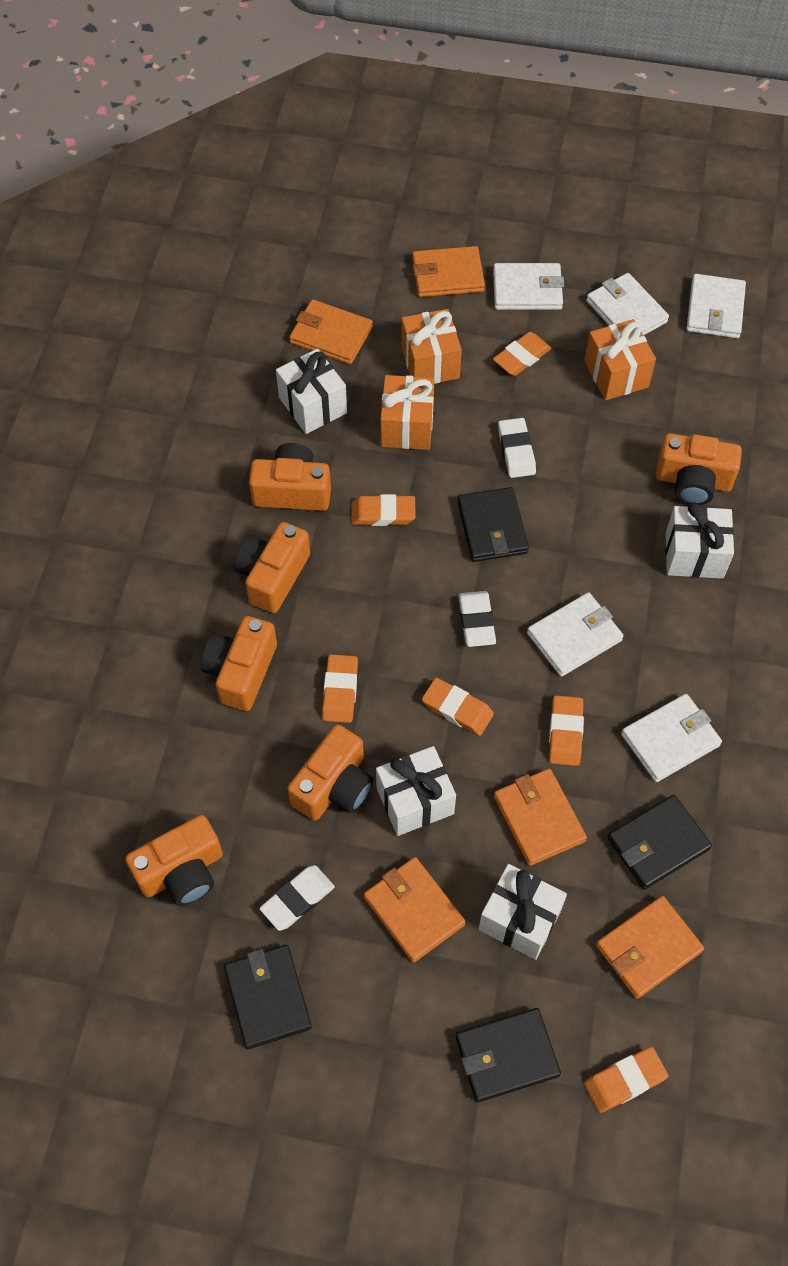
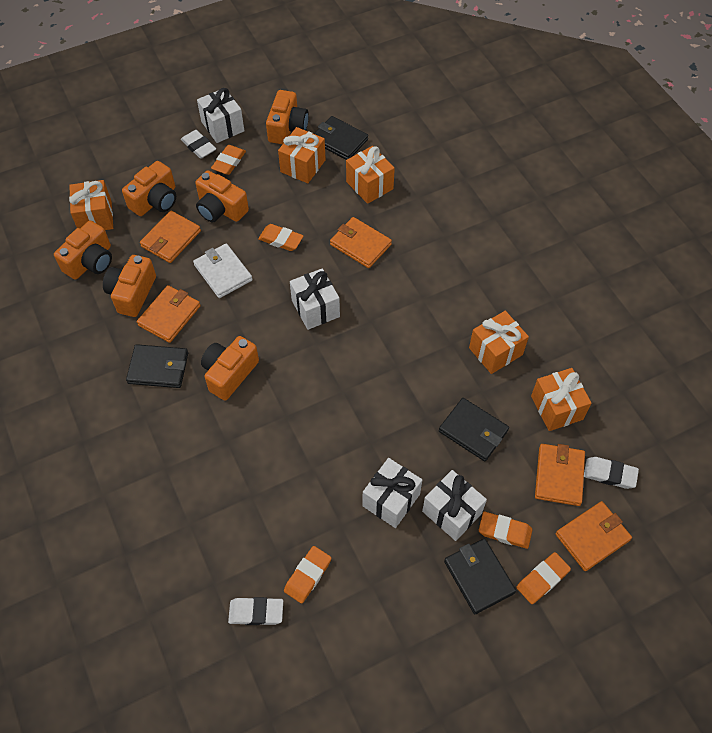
orange eraser: 6 -> 5
orange gift: 3 -> 5
white wallet: 5 -> 1

